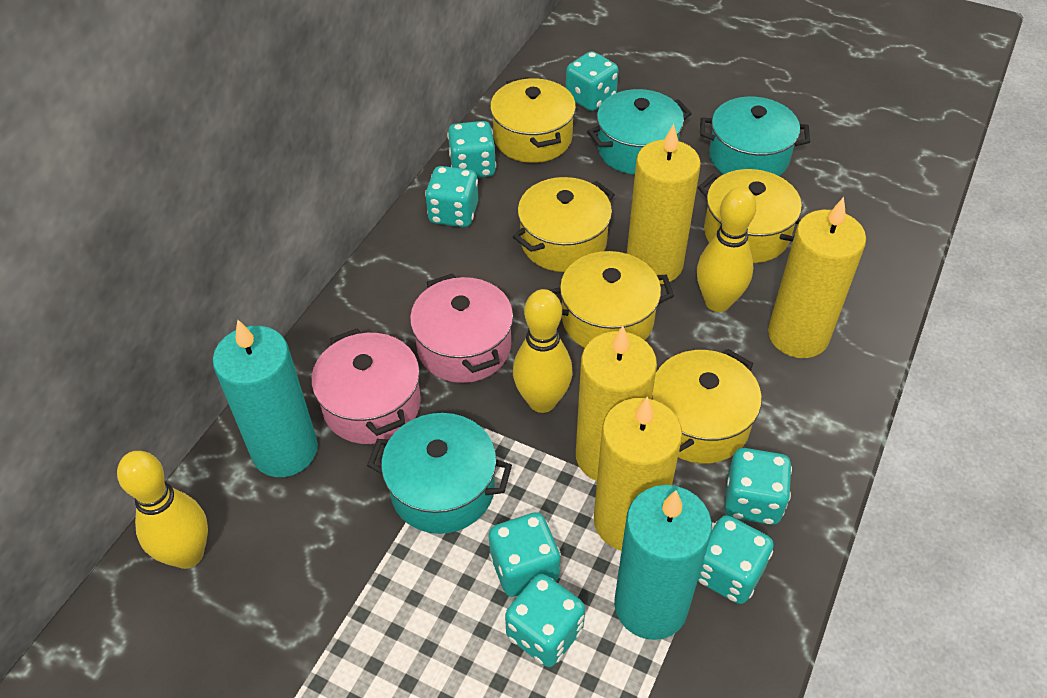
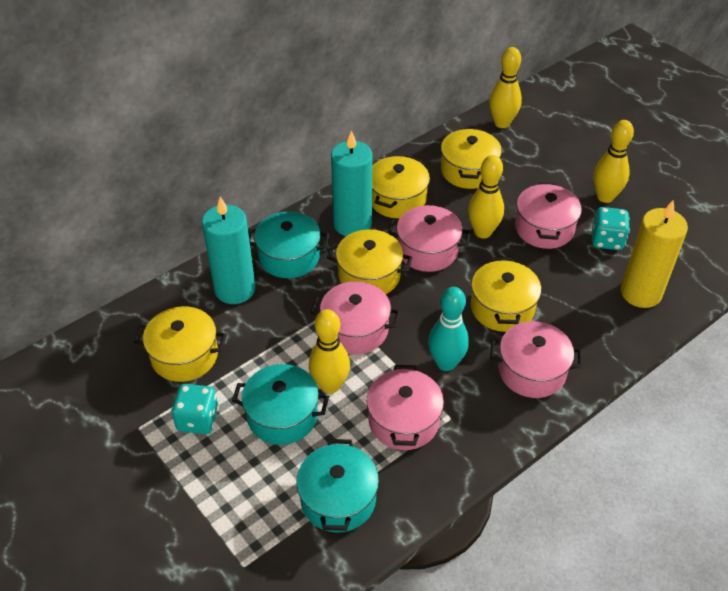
pink pot: 2 -> 5
turquoise bowling pin: 0 -> 1
turquoise dice: 7 -> 2
yellow bowling pin: 3 -> 4
yellow candle: 4 -> 1

